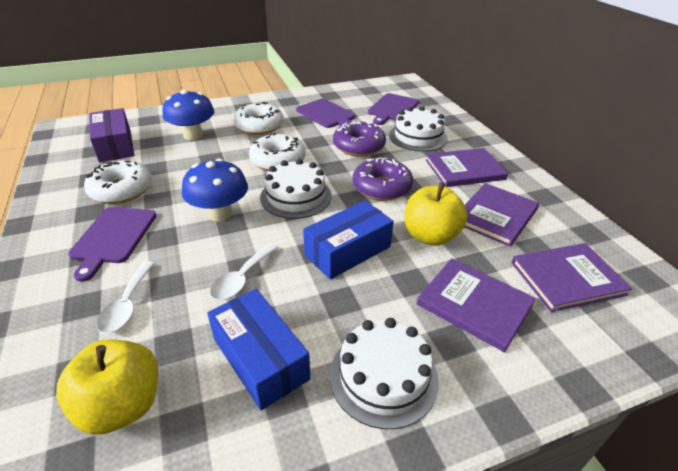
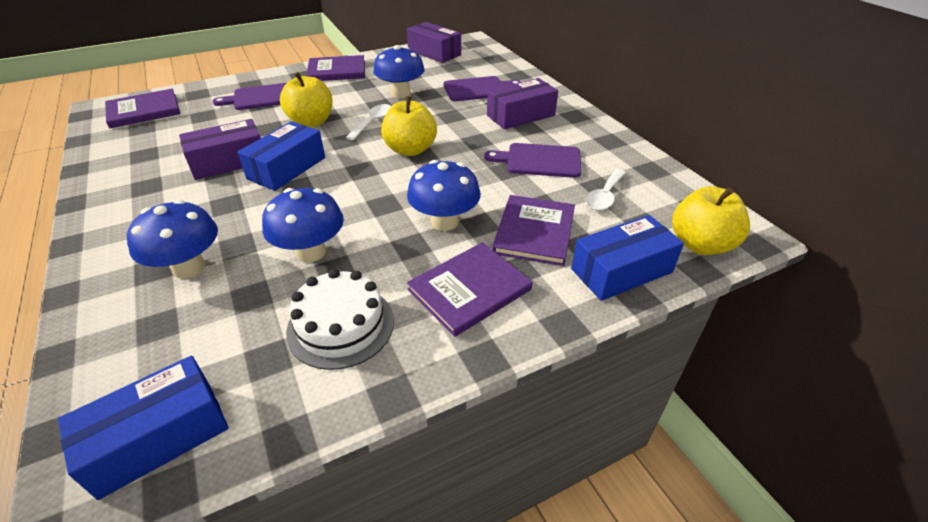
blue box: 2 -> 3
blue mushroom: 2 -> 4
purple box: 1 -> 3
purple donut: 2 -> 0
white cake: 3 -> 1
white donut: 3 -> 0
yellow apple: 2 -> 3

